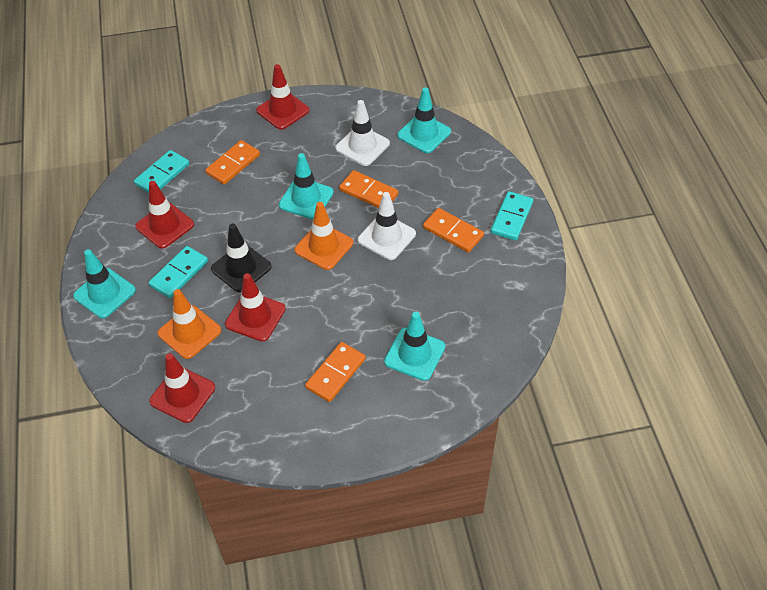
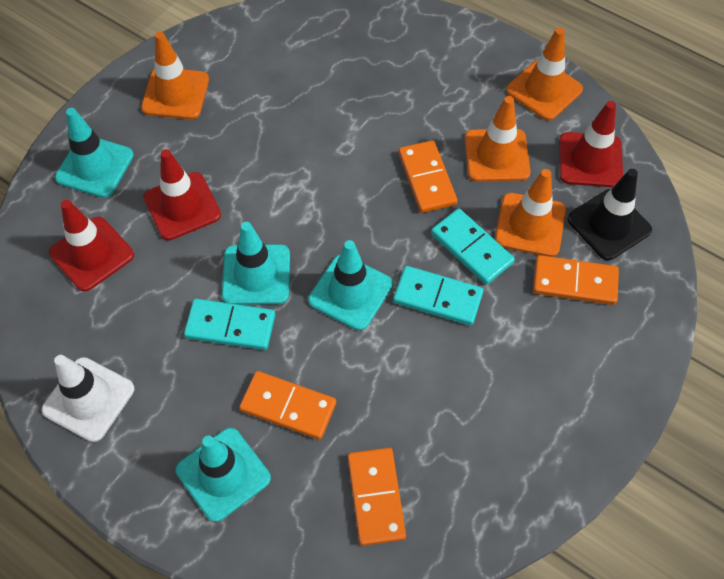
orange traffic cone: 2 -> 4
red traffic cone: 4 -> 3
white traffic cone: 2 -> 1

